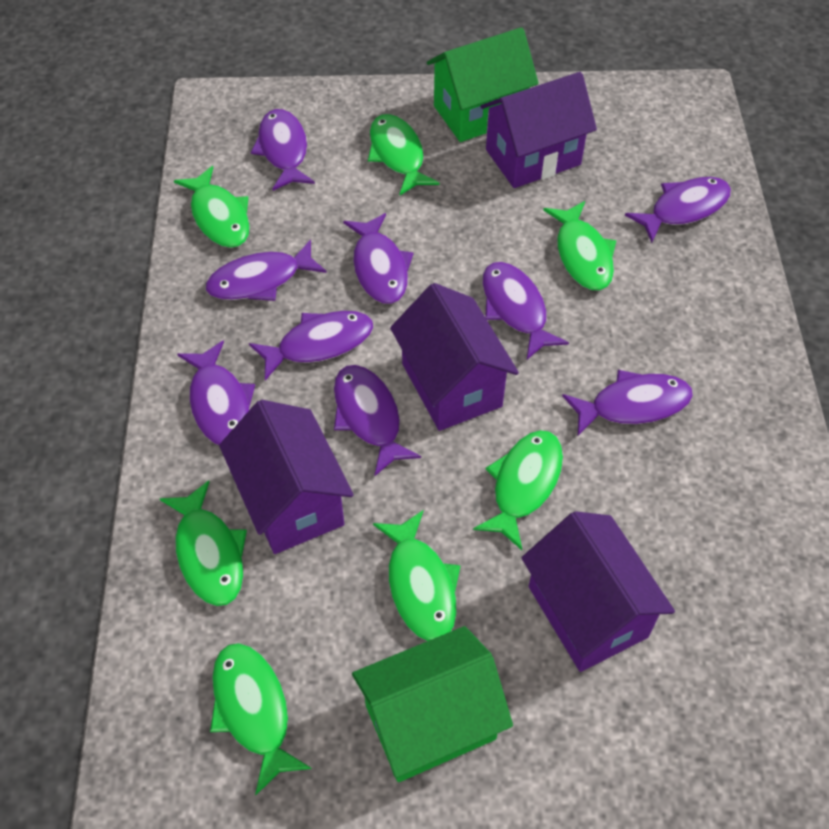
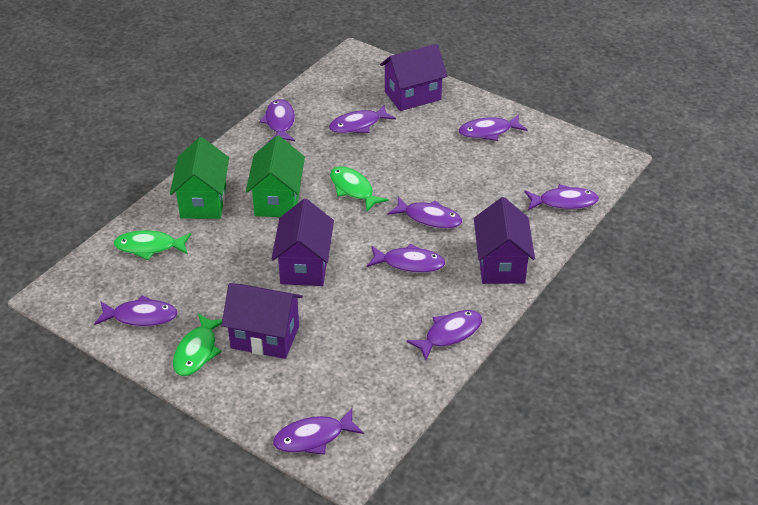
green fish: 7 -> 3

